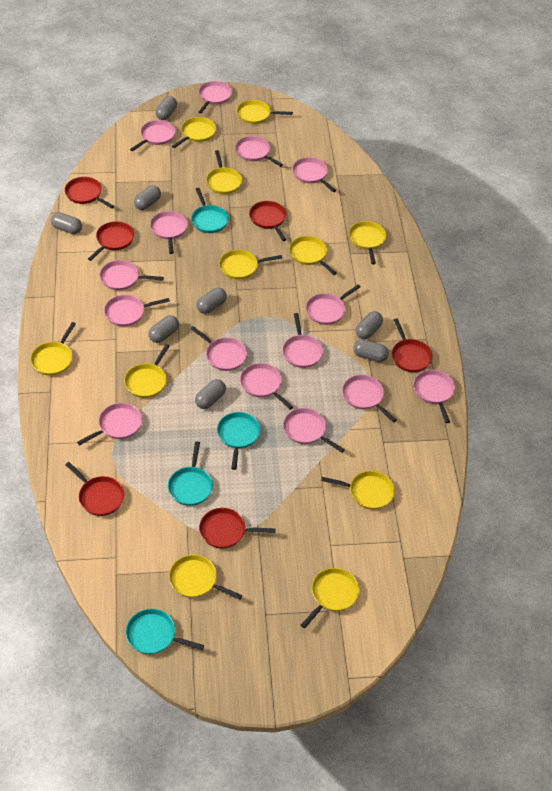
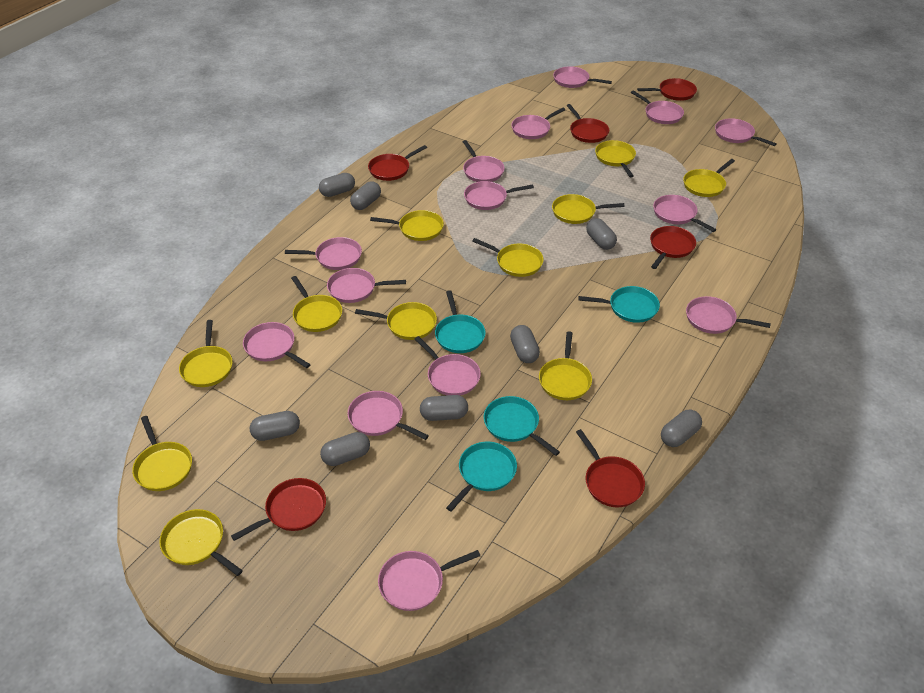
pink pan: 15 -> 14

